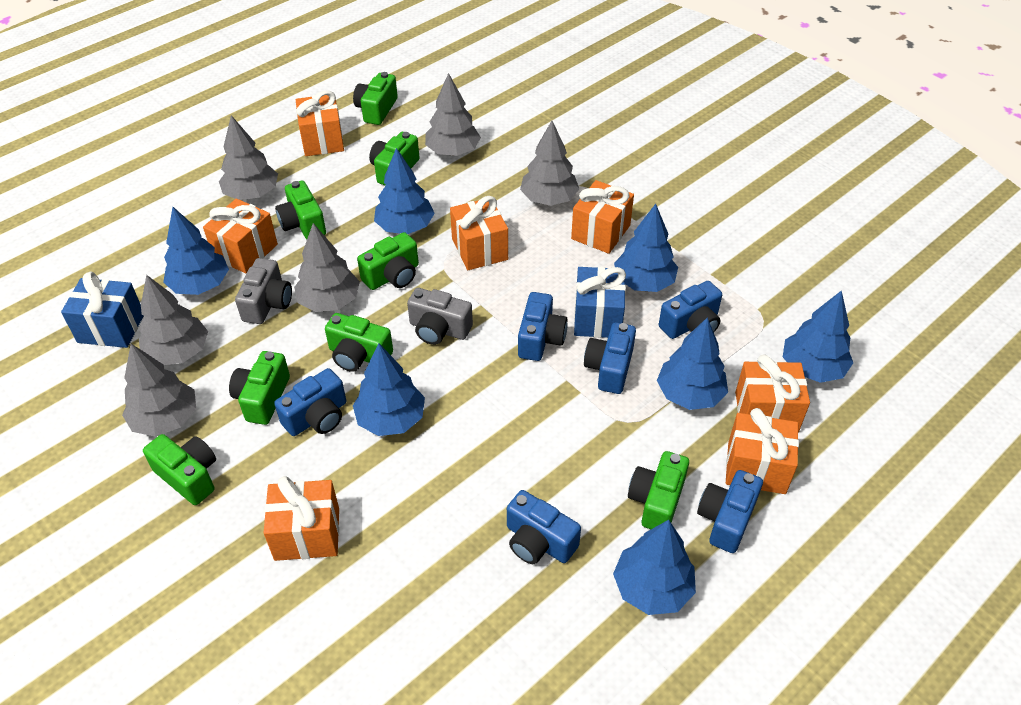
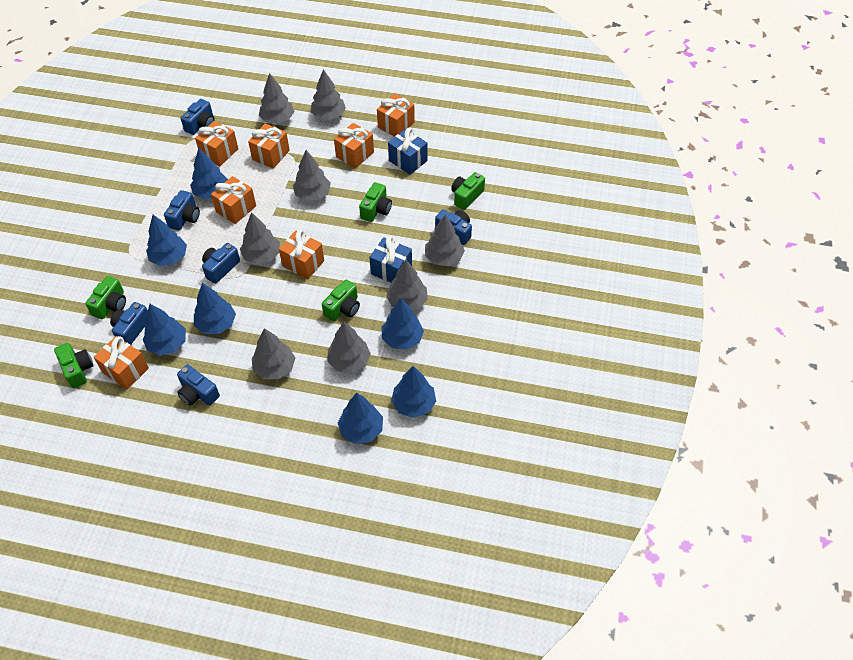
green camera: 8 -> 5
grey camera: 2 -> 0
grey tree: 6 -> 8

